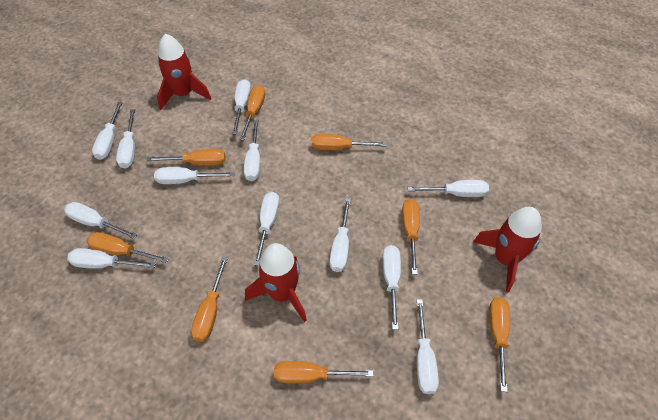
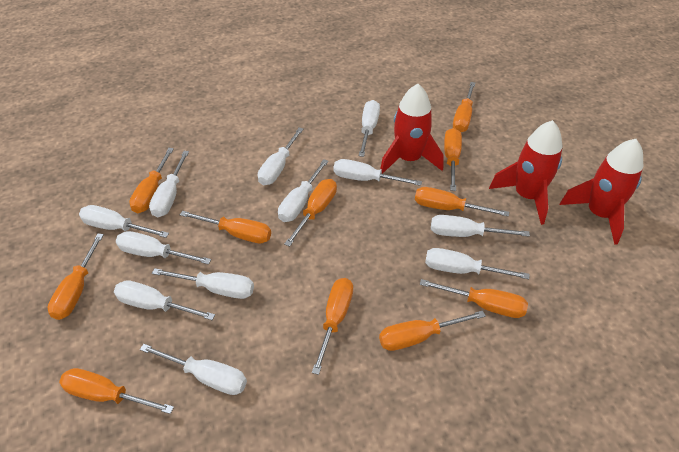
orange screwdriver: 8 -> 11

